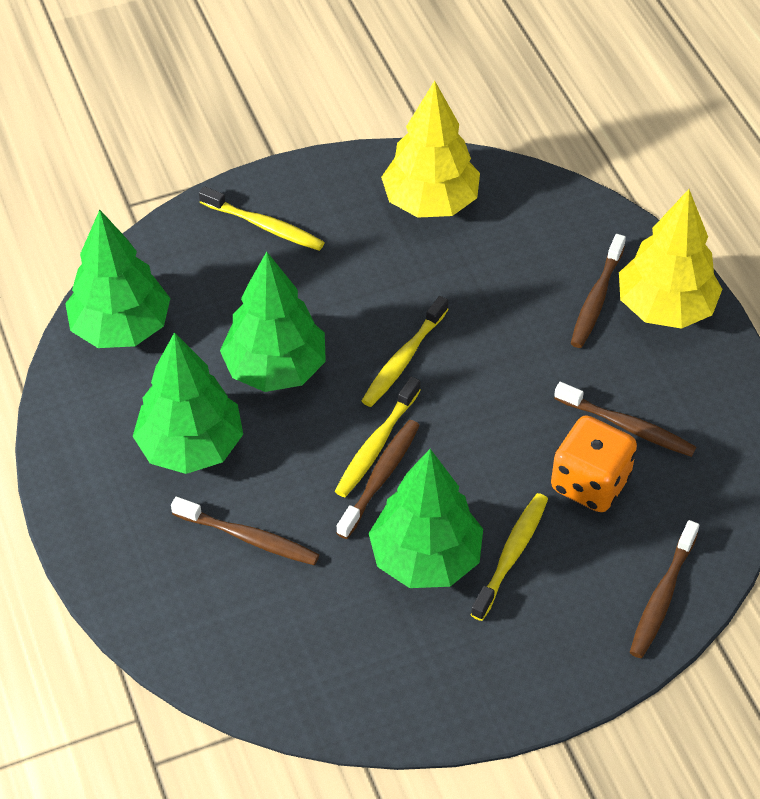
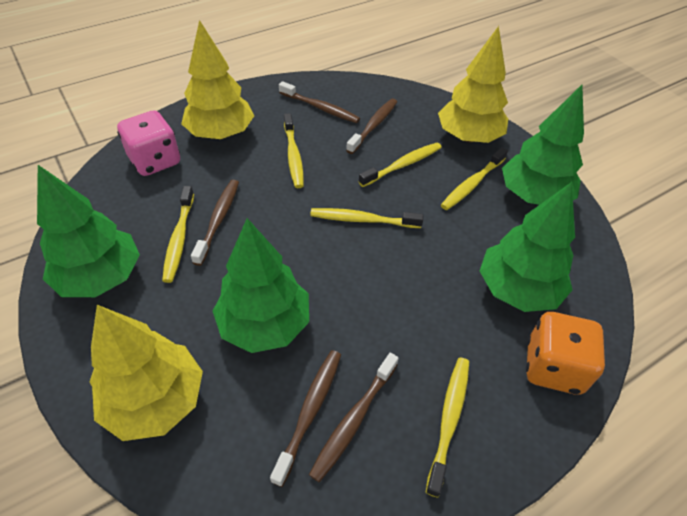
pink dice: 0 -> 1
yellow toothbrush: 4 -> 6
yellow tree: 2 -> 3

